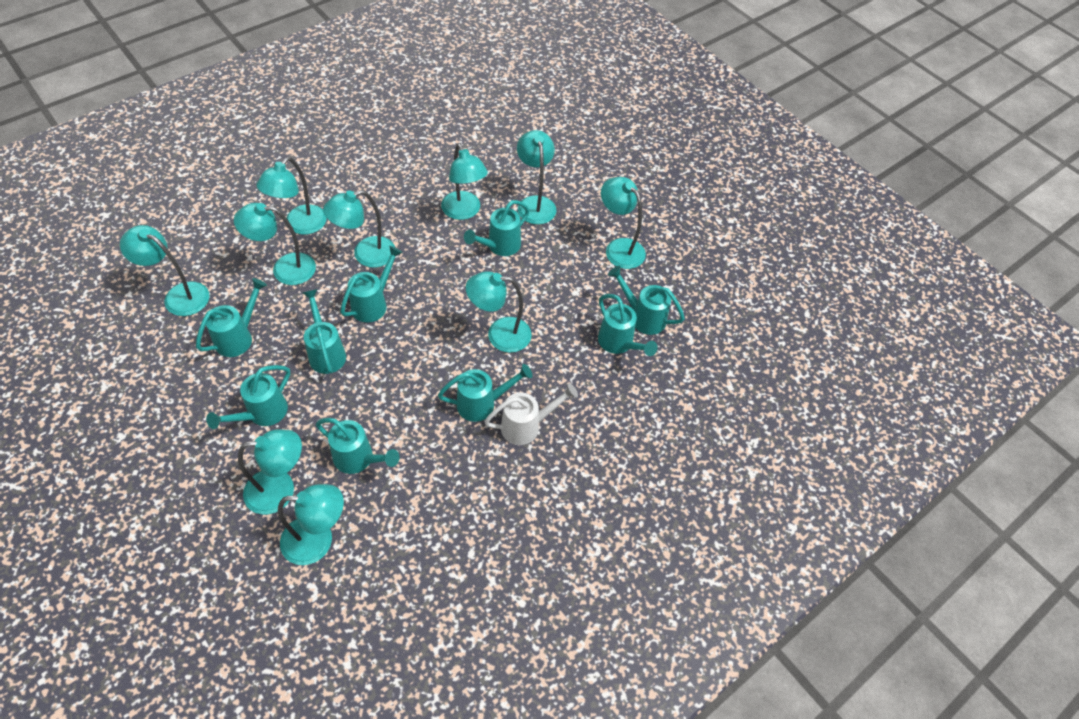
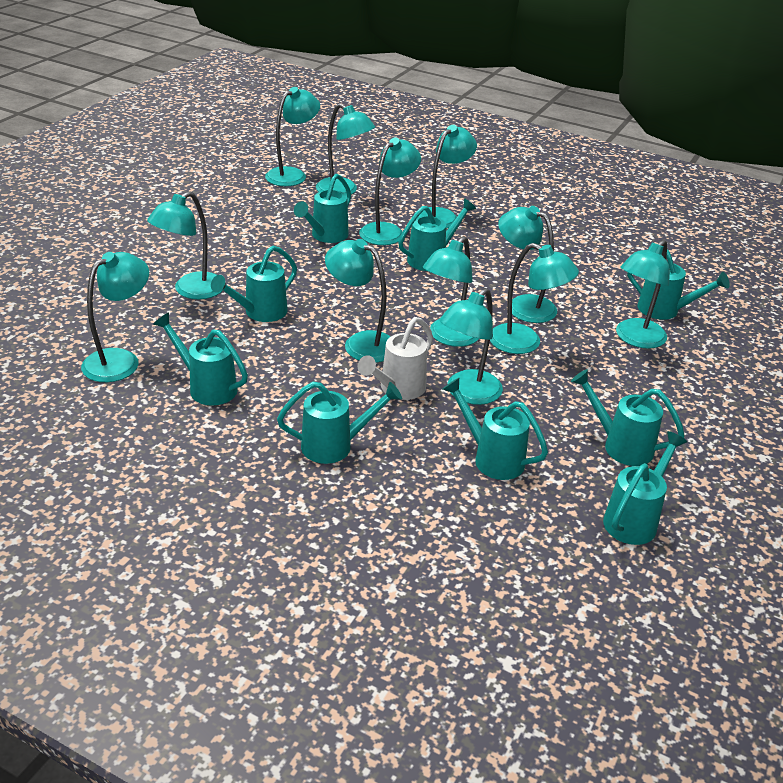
turquoise lamp: 10 -> 12

